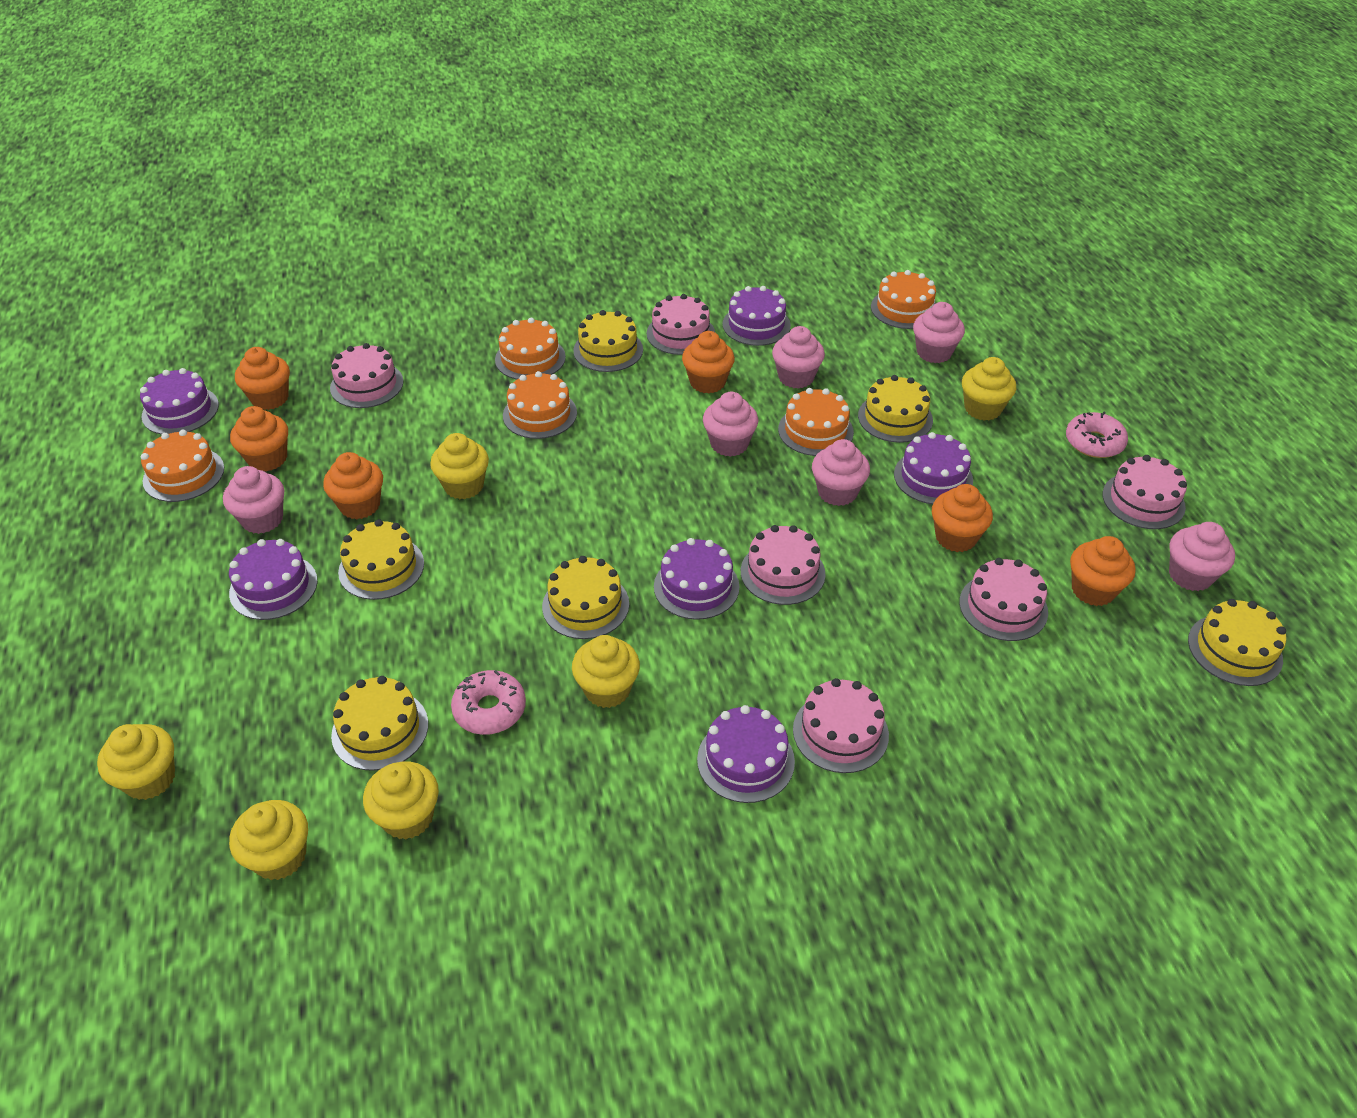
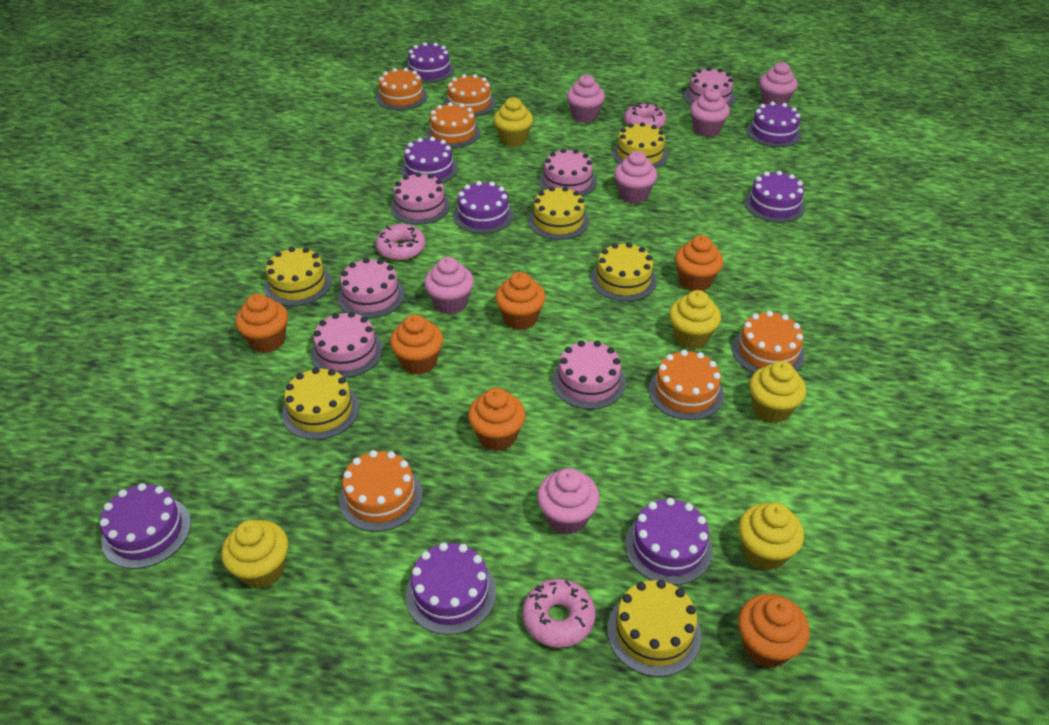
orange cake: 5 -> 6
pink donut: 2 -> 3
purple cake: 6 -> 8
yellow cupcake: 6 -> 5

